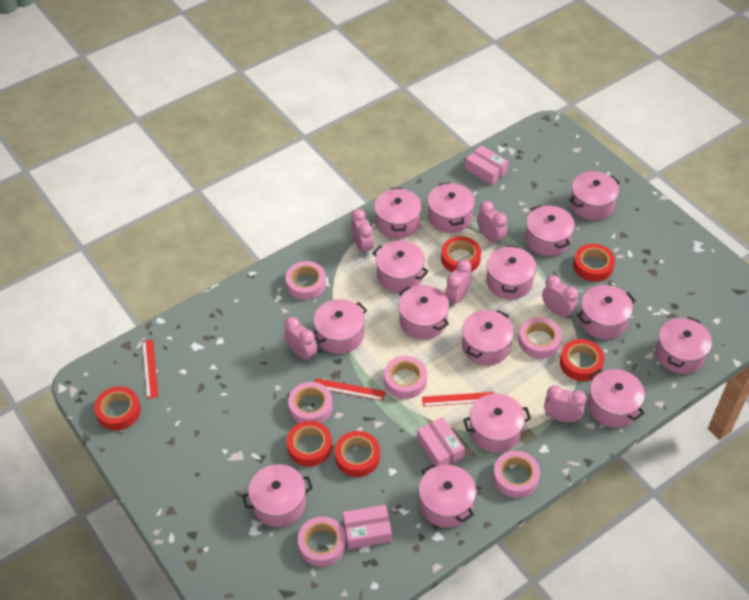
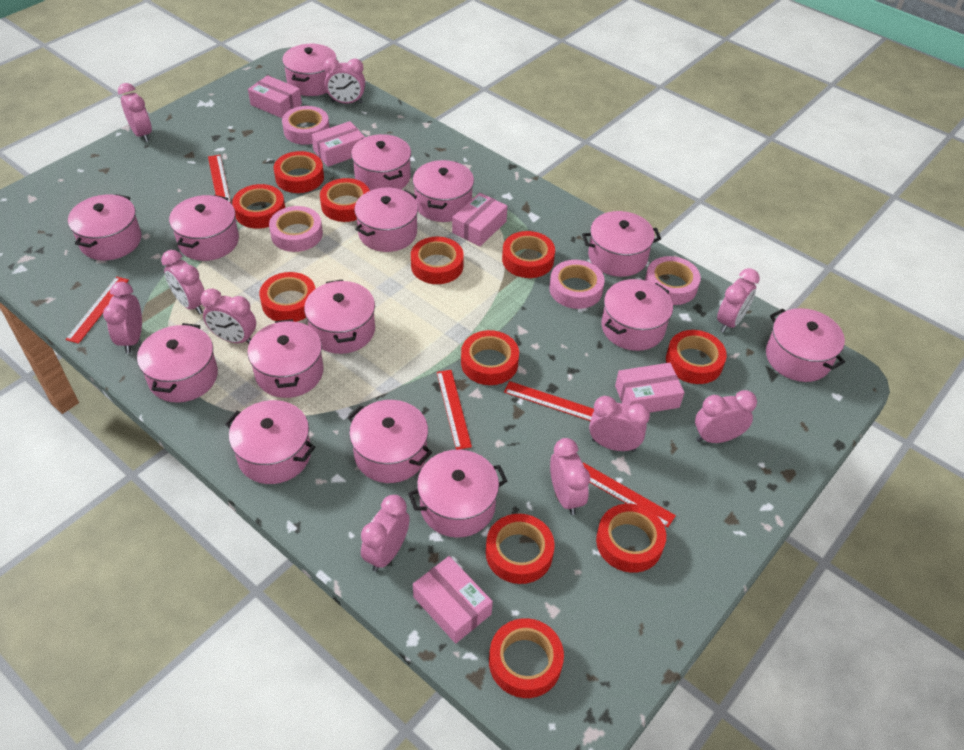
pink box: 3 -> 5
pink clock: 6 -> 10
pink tape: 6 -> 4
red ruler: 3 -> 5
red tape: 6 -> 11

